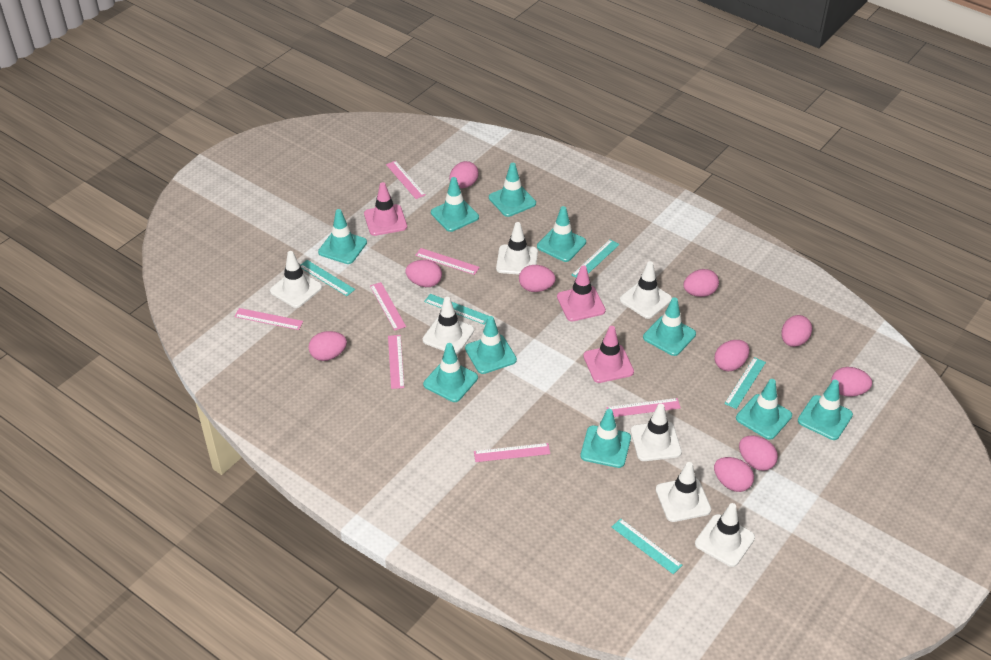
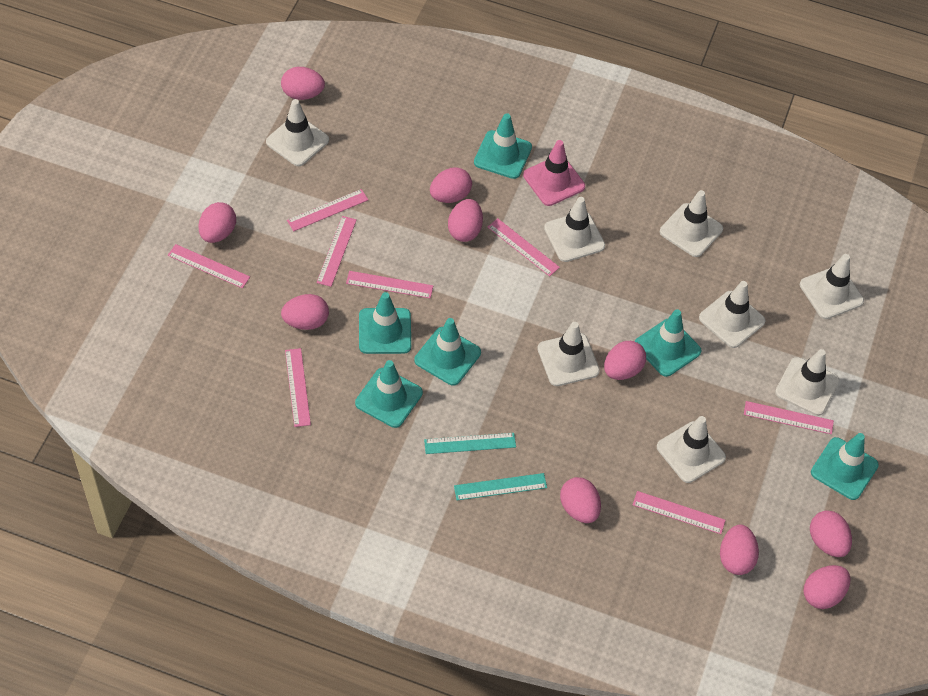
pink ruler: 7 -> 8
pink traffic cone: 3 -> 1
turquoise ruler: 5 -> 2
turquoise traffic cone: 10 -> 6
white traffic cone: 7 -> 8

